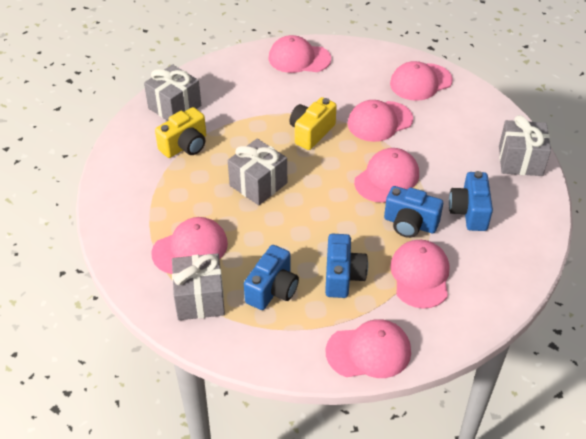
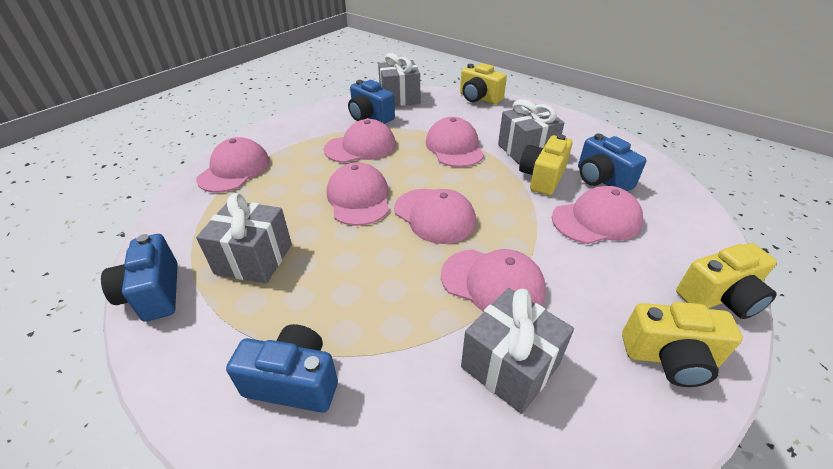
yellow camera: 2 -> 4

